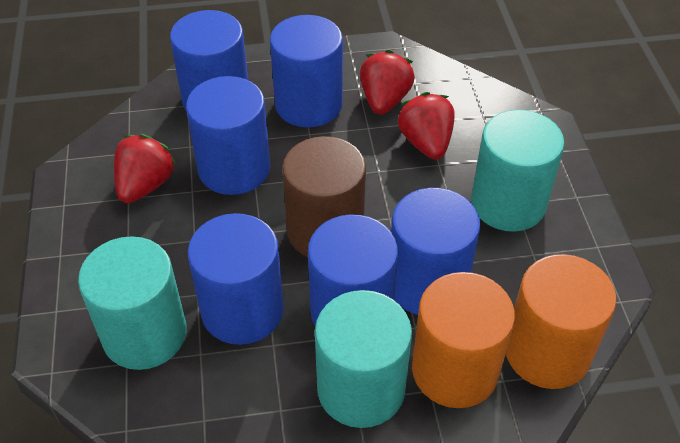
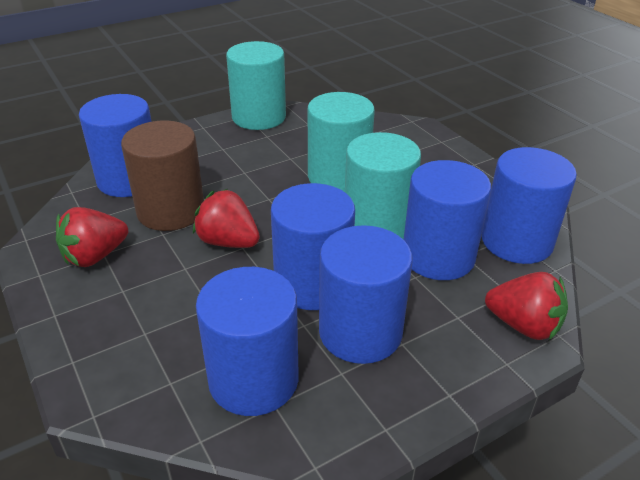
orange cylinder: 2 -> 0

